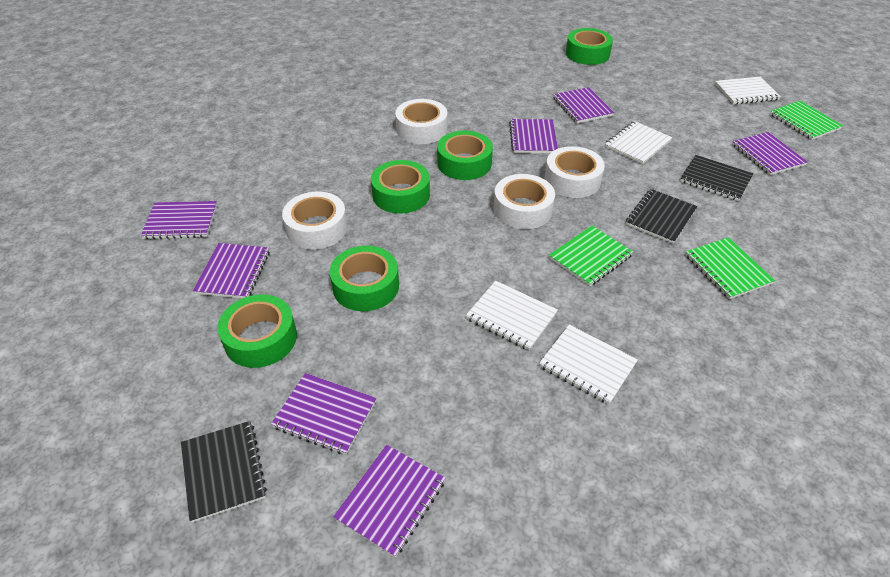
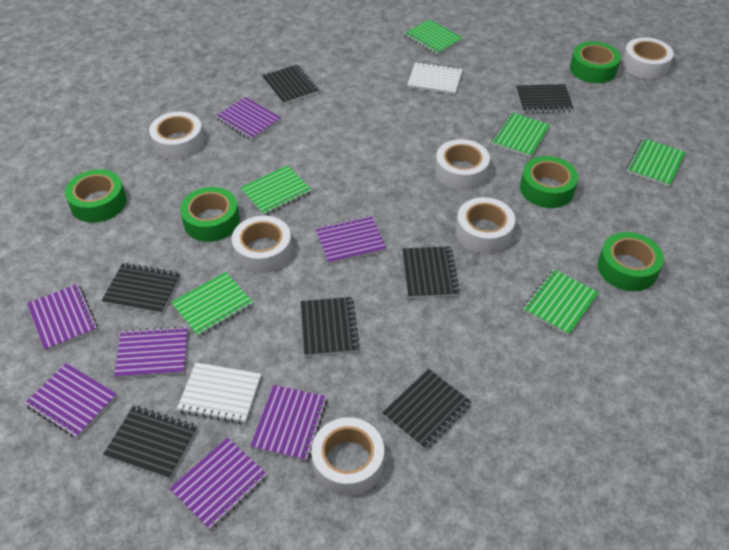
black notebook: 3 -> 7
green notebook: 3 -> 6
white notebook: 4 -> 2
white tape: 4 -> 6

